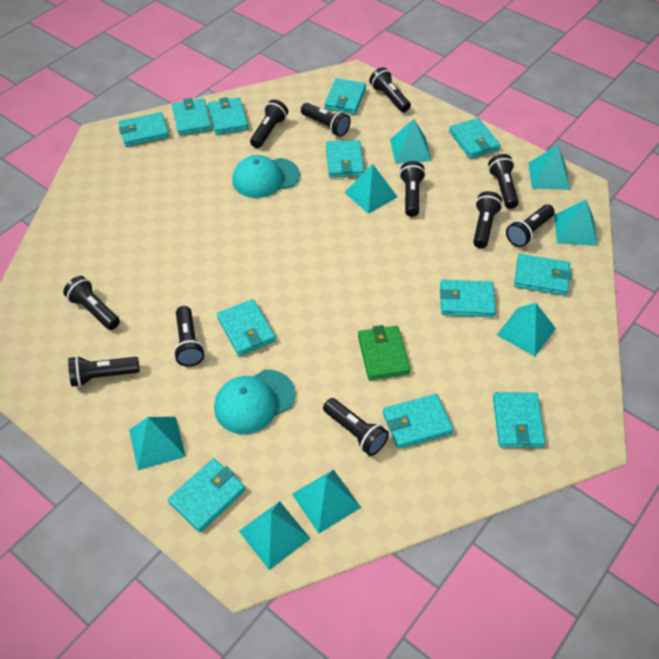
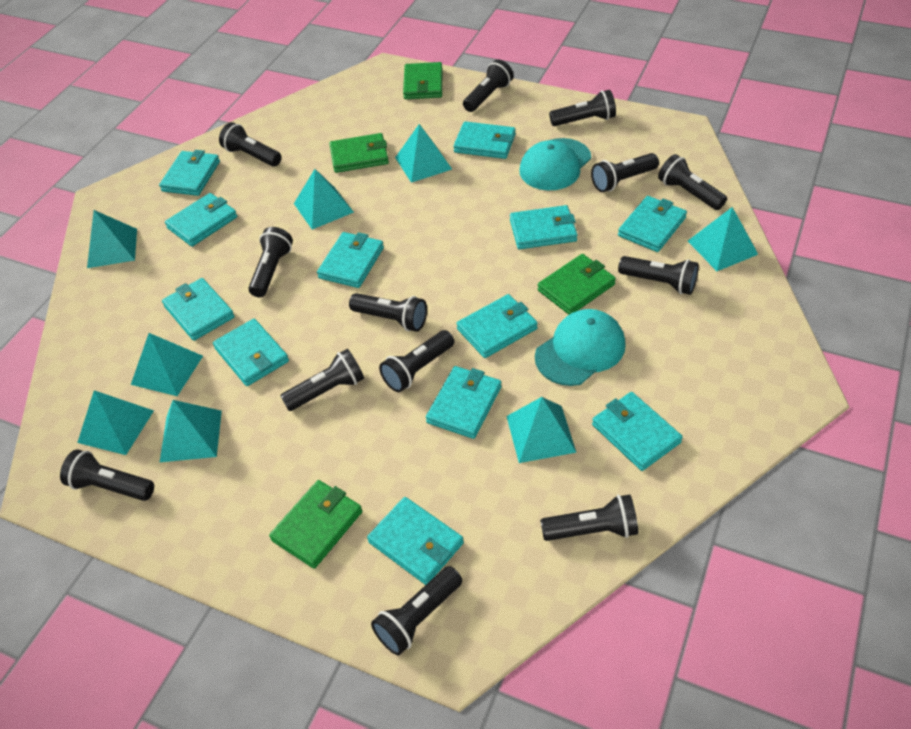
black flashlight: 11 -> 13
green wallet: 1 -> 4

